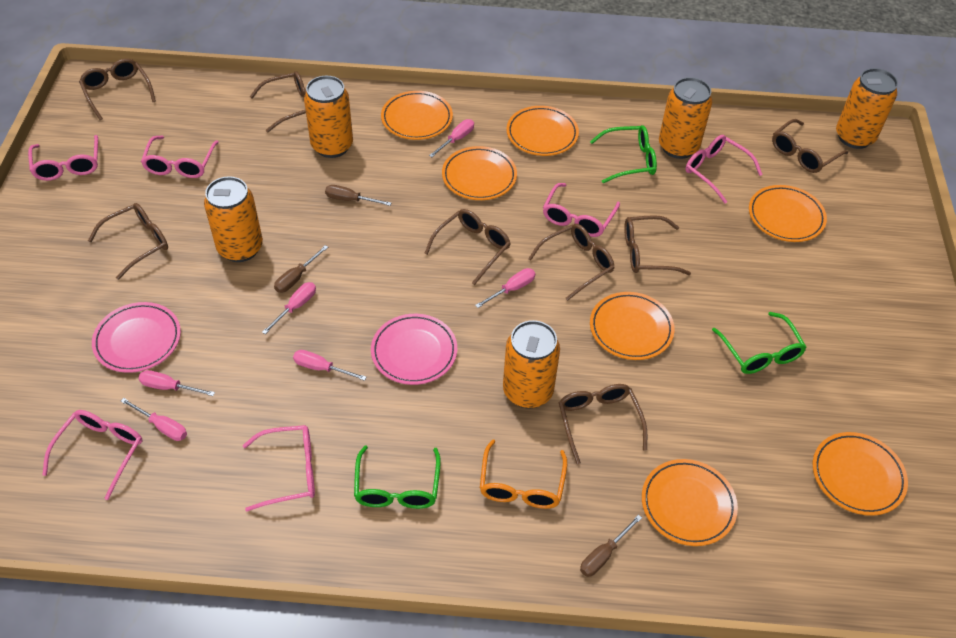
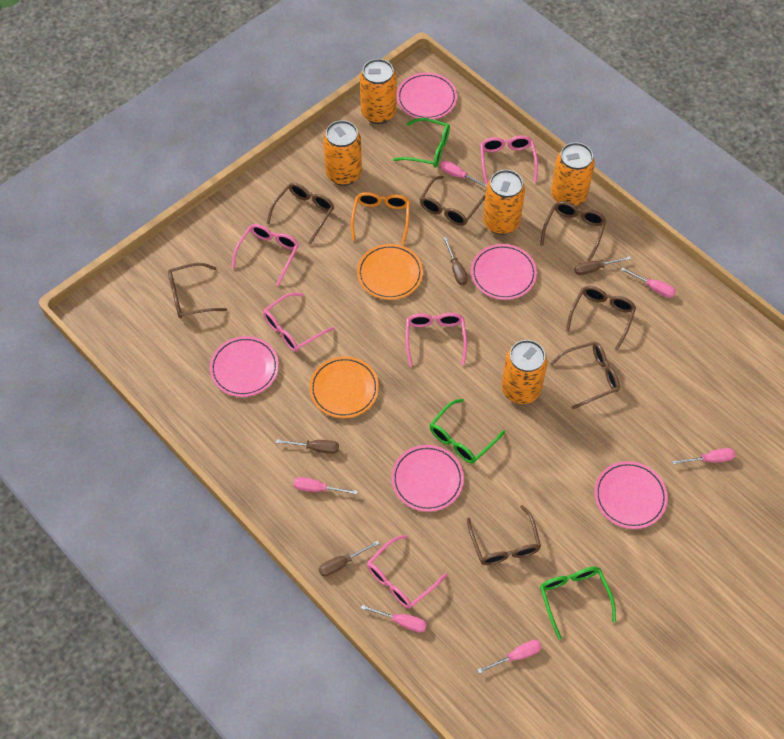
brown glasses: 8 -> 7
brown screwdriver: 3 -> 4
orange plate: 7 -> 2
pink glasses: 6 -> 5
pink plate: 2 -> 5

